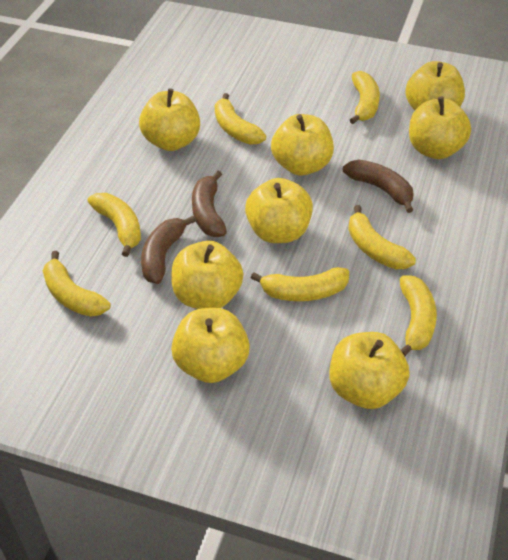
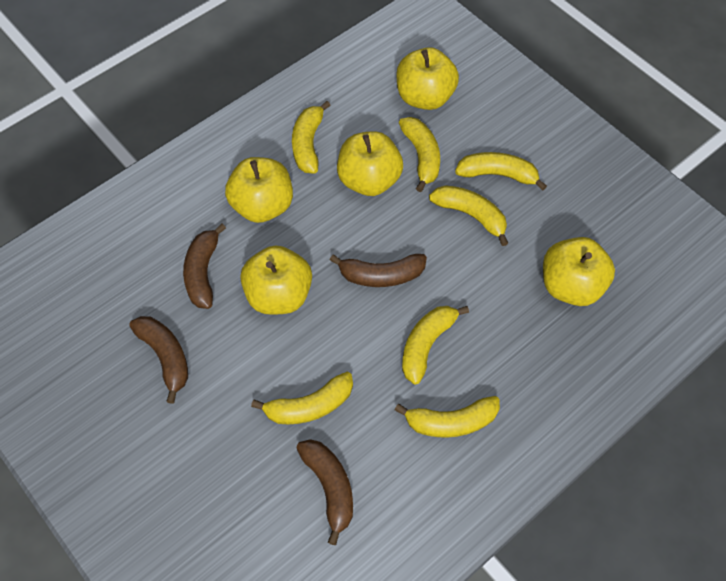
brown banana: 3 -> 4
yellow apple: 8 -> 5

